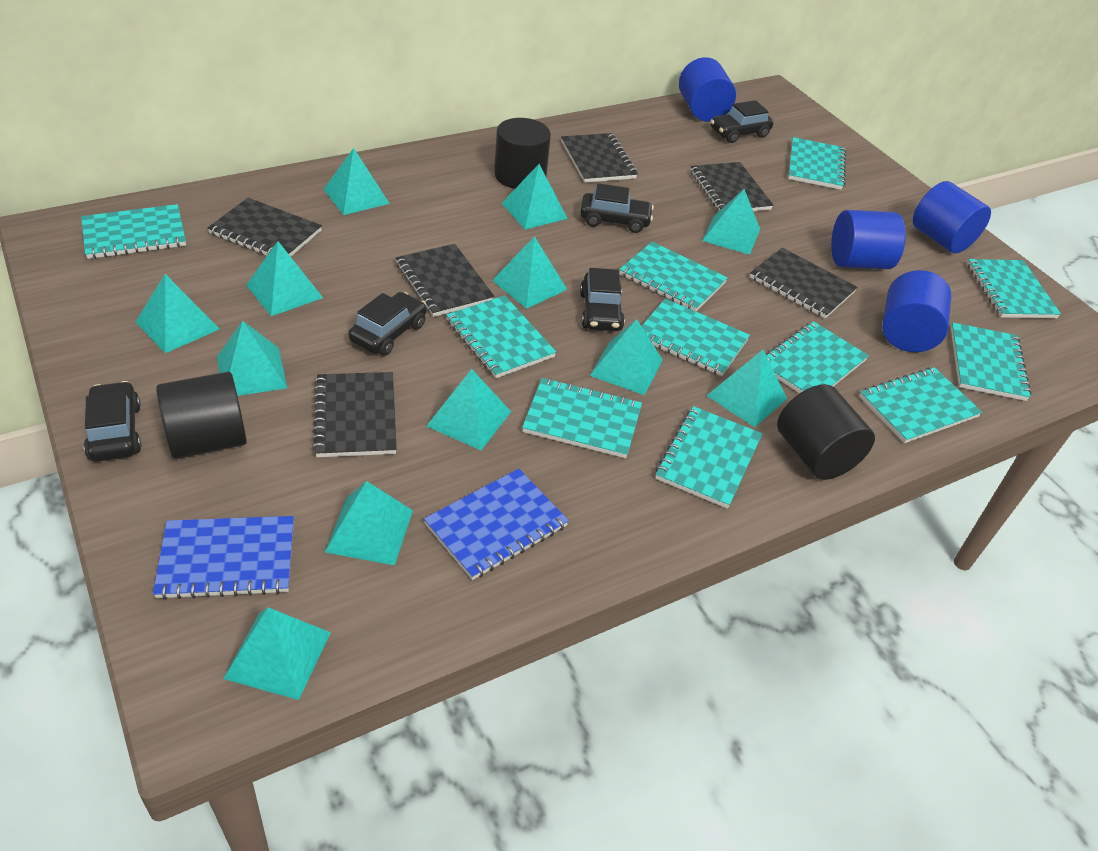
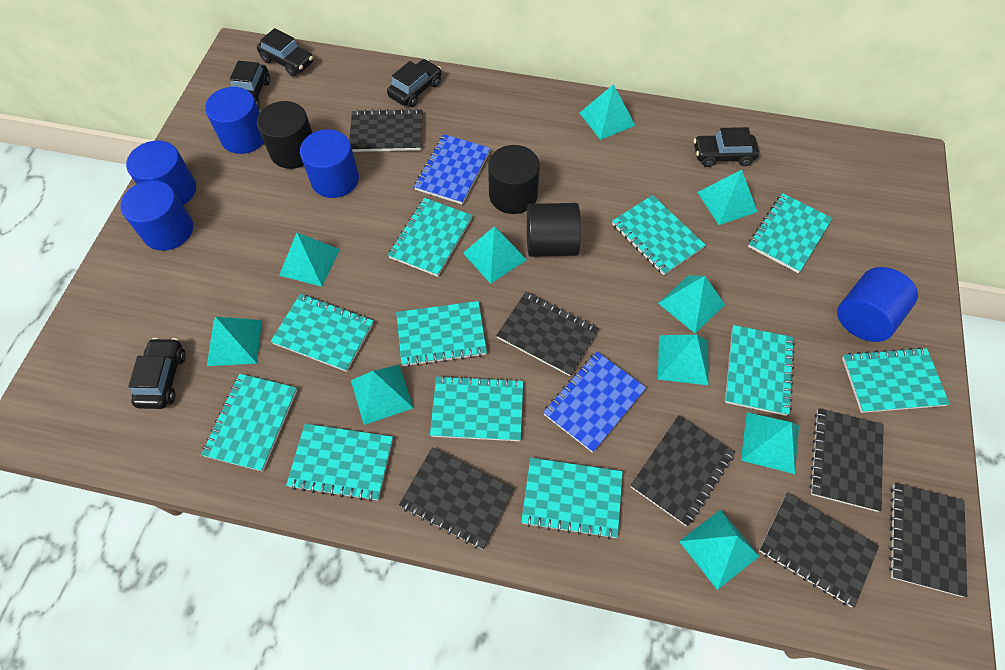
black notebook: 6 -> 7
blue cylinder: 4 -> 5
turquoise pyramid: 12 -> 10

